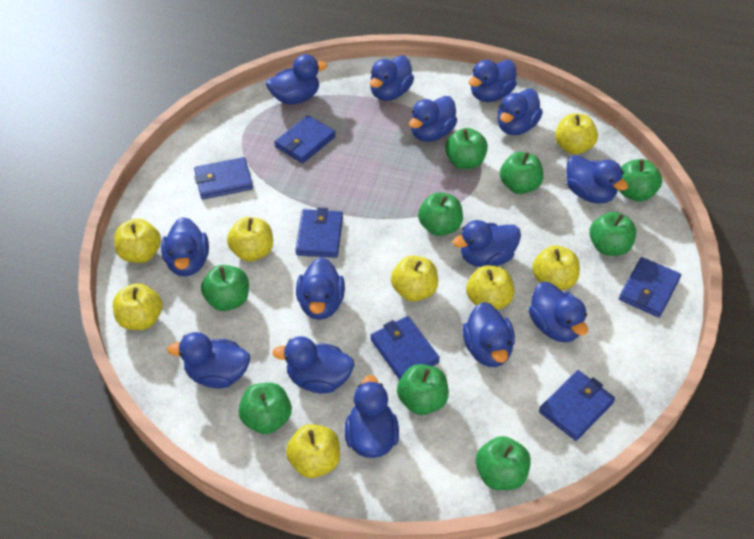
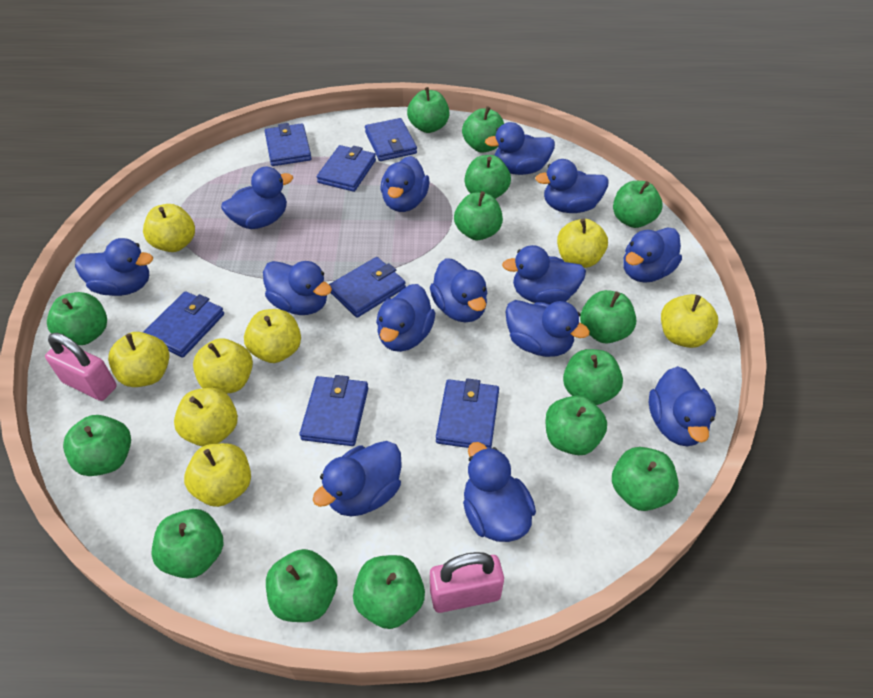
blue wallet: 6 -> 7
green apple: 9 -> 14
pink padlock: 0 -> 2

